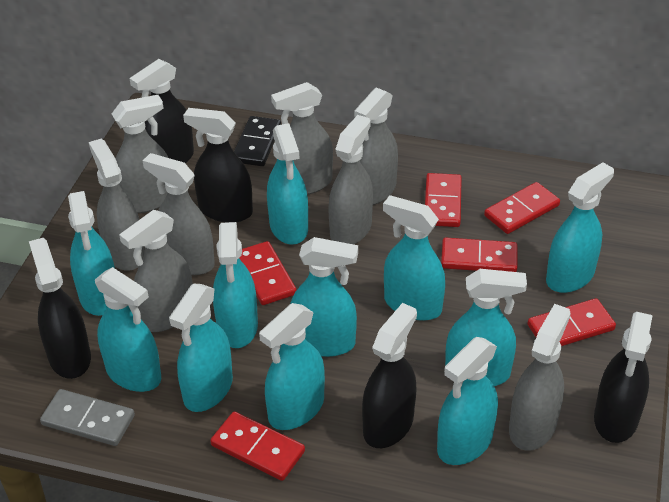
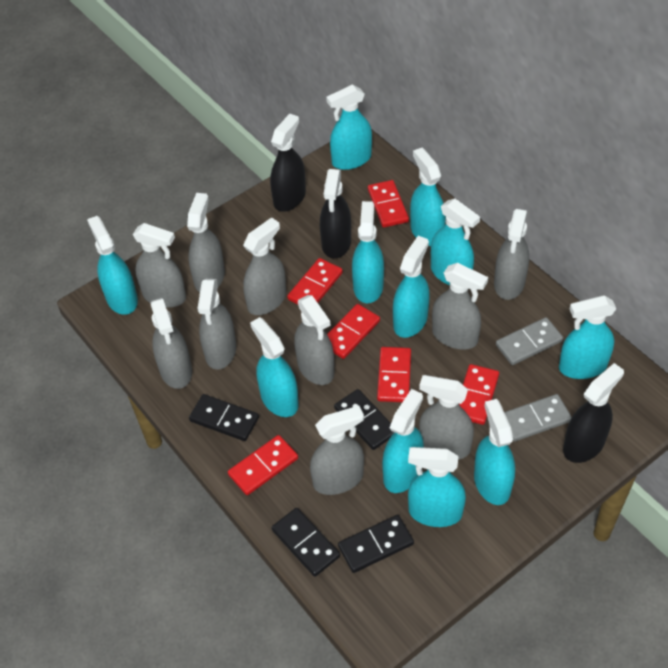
black domino: 1 -> 4
black spray bottle: 5 -> 3
grey domino: 1 -> 2
grey spray bottle: 8 -> 10

